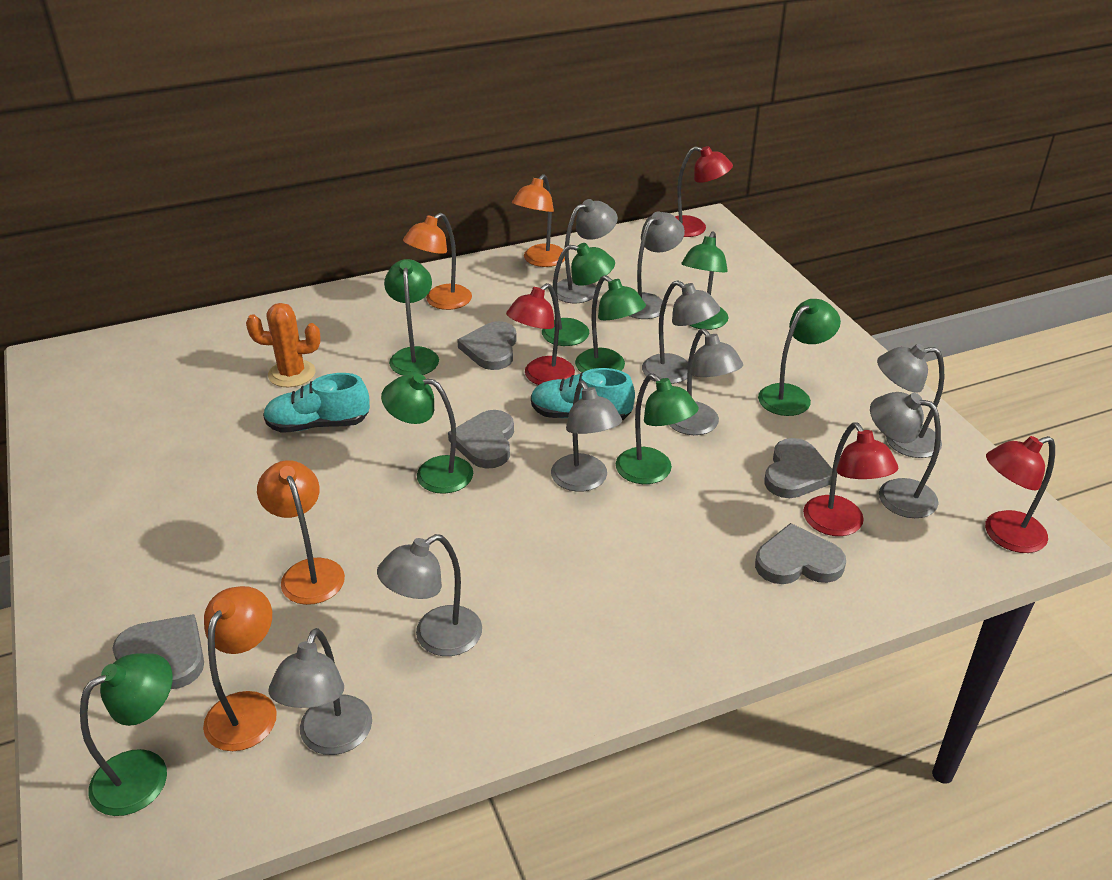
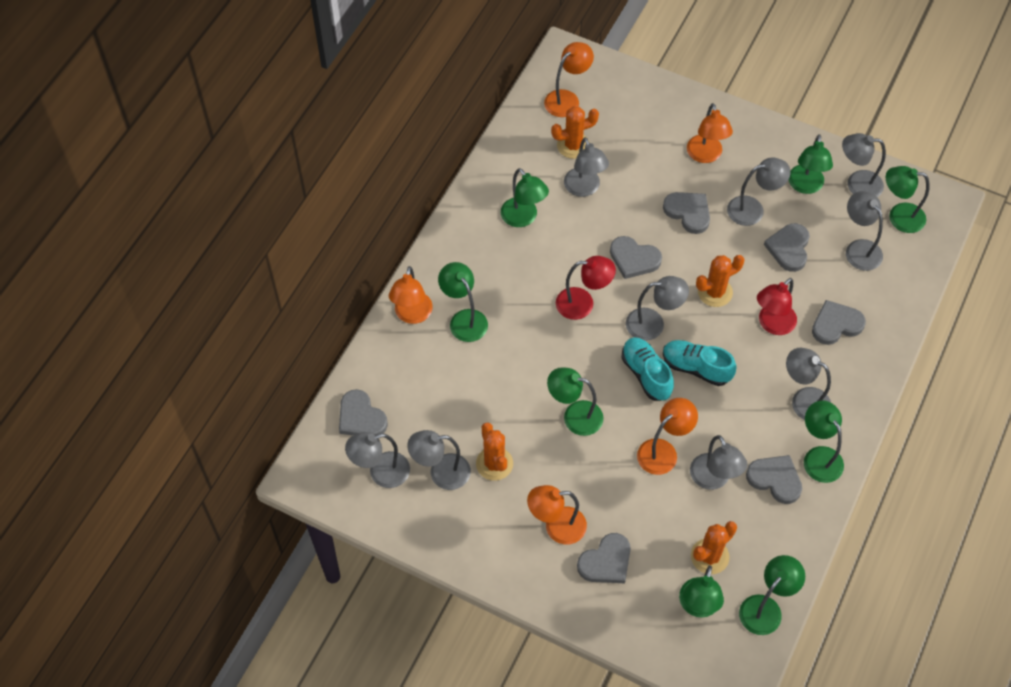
grey heart: 5 -> 7
orange cactus: 1 -> 4
orange lamp: 4 -> 5
red lamp: 4 -> 2

